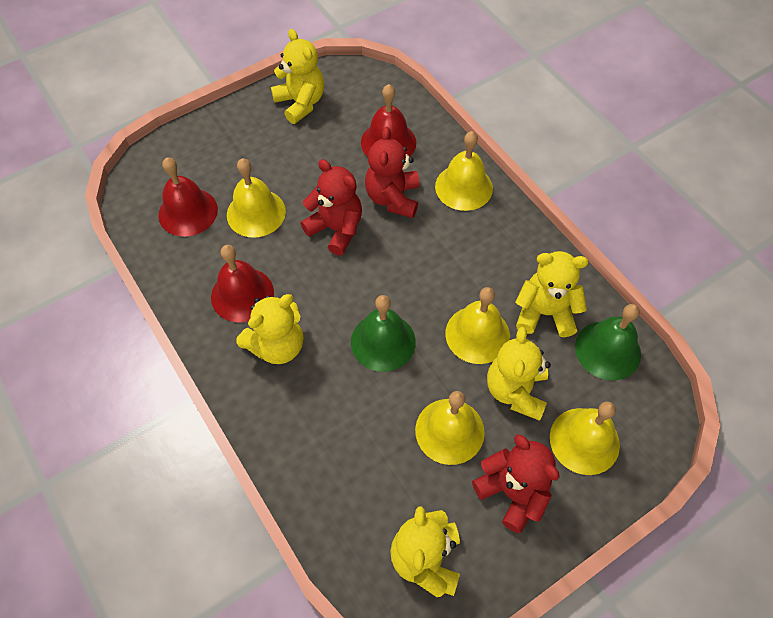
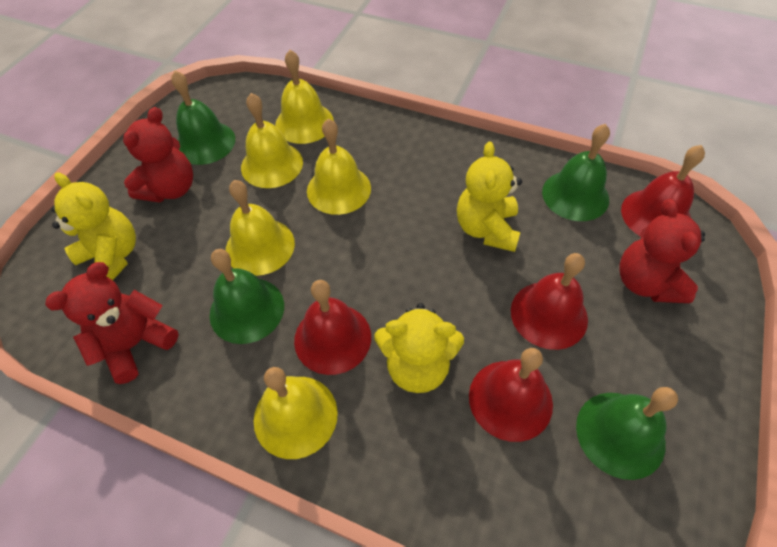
green bell: 2 -> 4
red bell: 3 -> 4
yellow teddy bear: 5 -> 3

